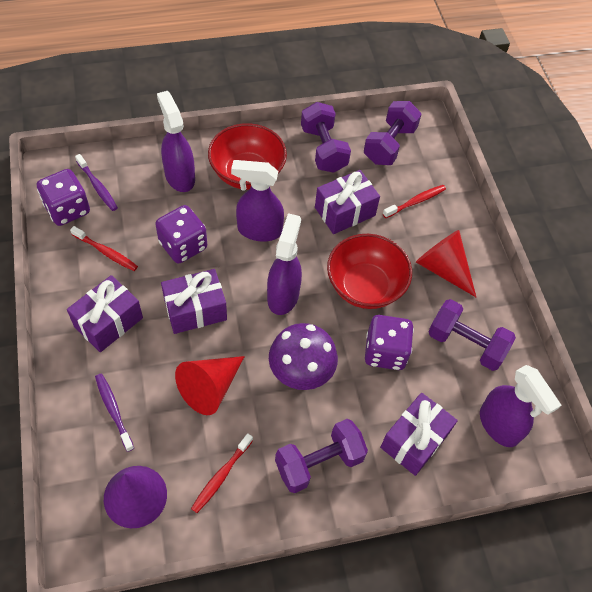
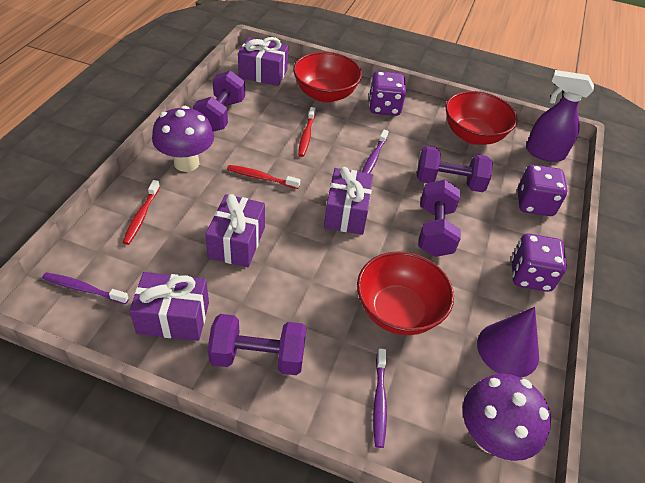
purple mushroom: 1 -> 2
purple spray bottle: 4 -> 1
purple toothbrush: 2 -> 3
red bowl: 2 -> 3
red cone: 2 -> 0

